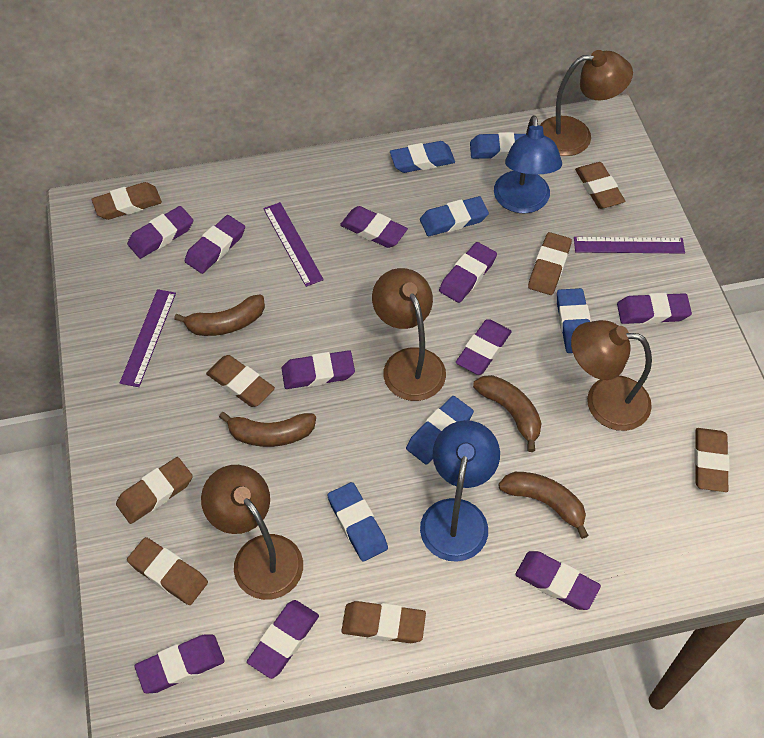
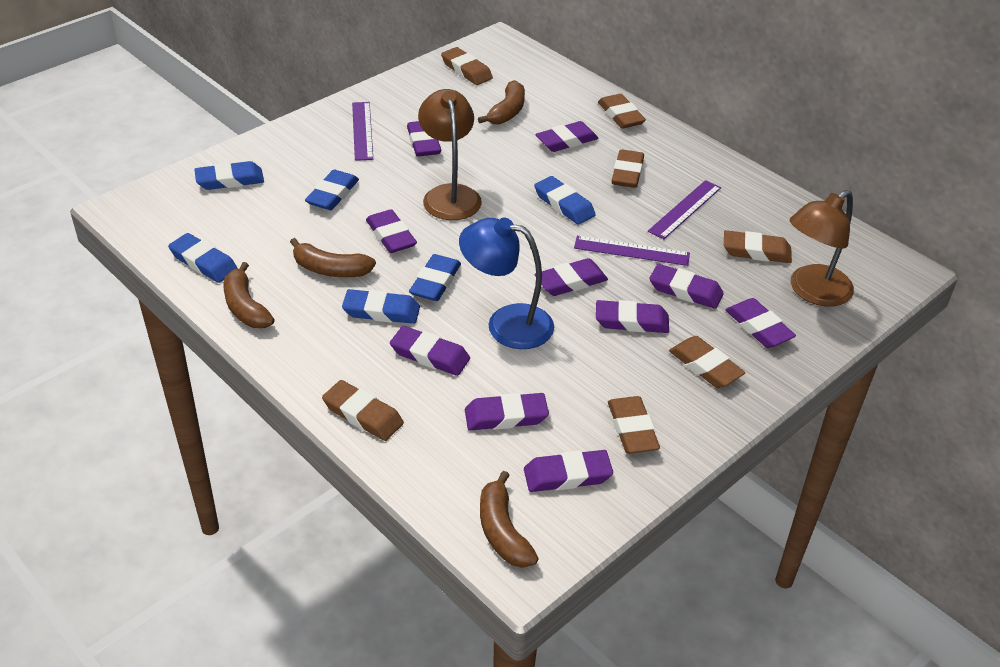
blue lamp: 2 -> 1
brown eraser: 8 -> 7
brown lamp: 4 -> 2

